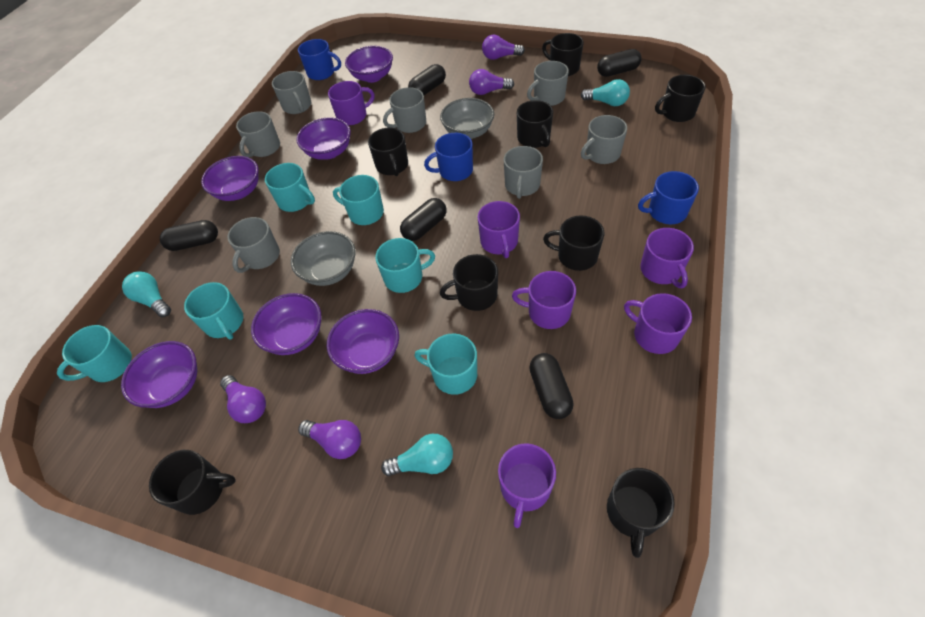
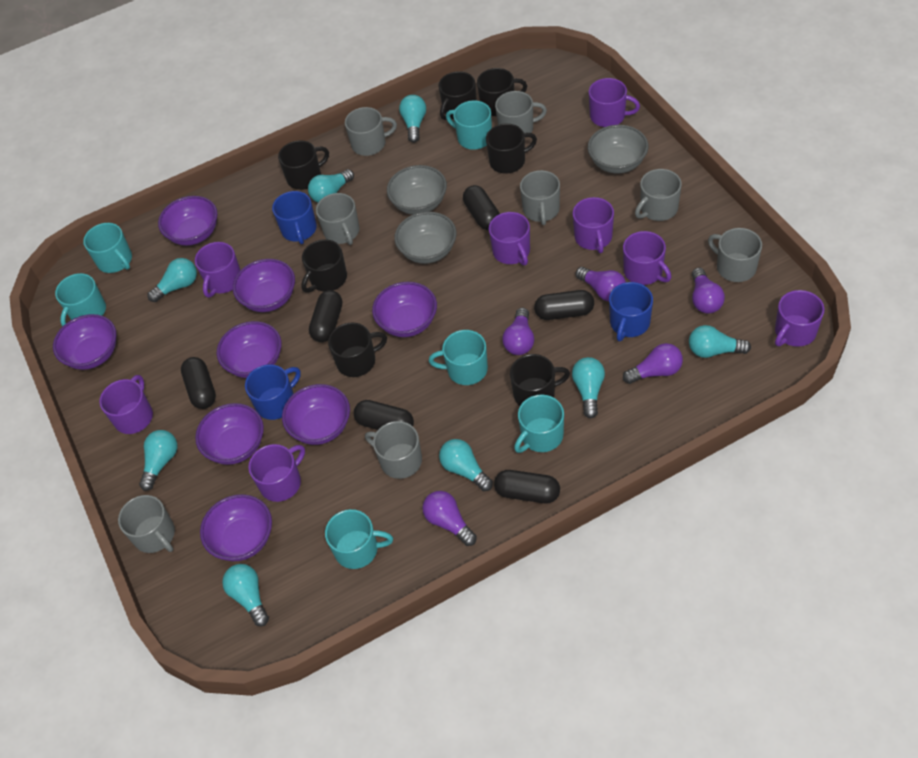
black capsule: 5 -> 6
black mug: 8 -> 7
grey bowl: 2 -> 3
grey mug: 7 -> 8
purple bowl: 6 -> 8
purple light bulb: 4 -> 5
purple mug: 6 -> 8
turquoise light bulb: 3 -> 8

